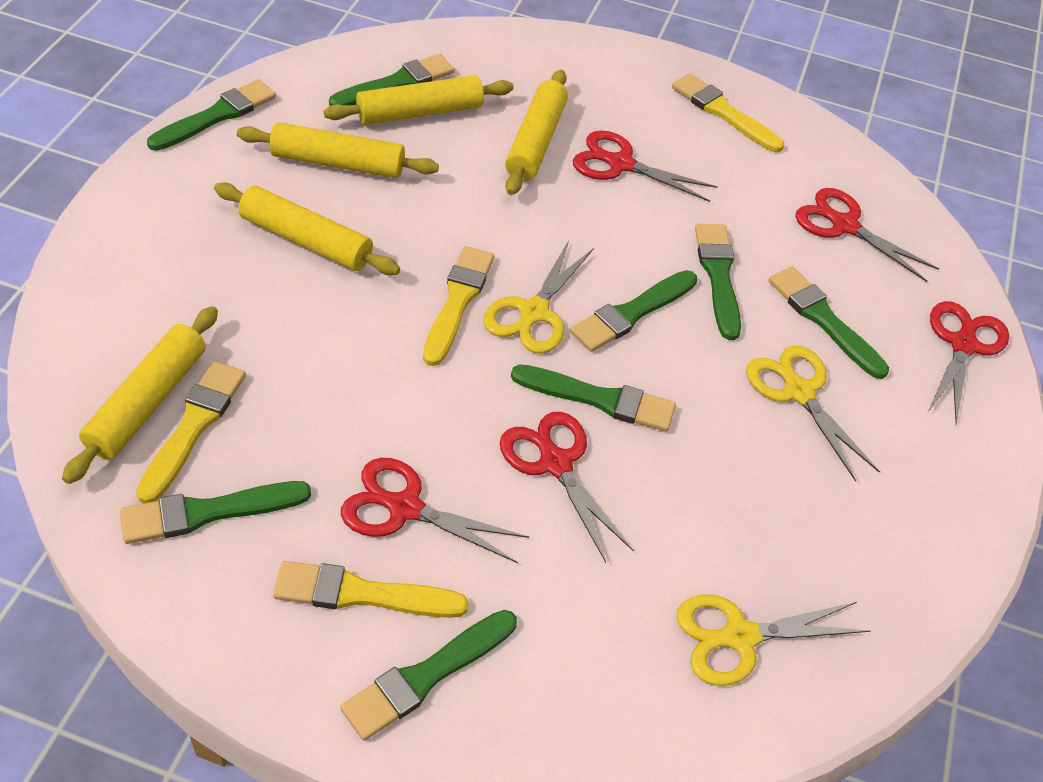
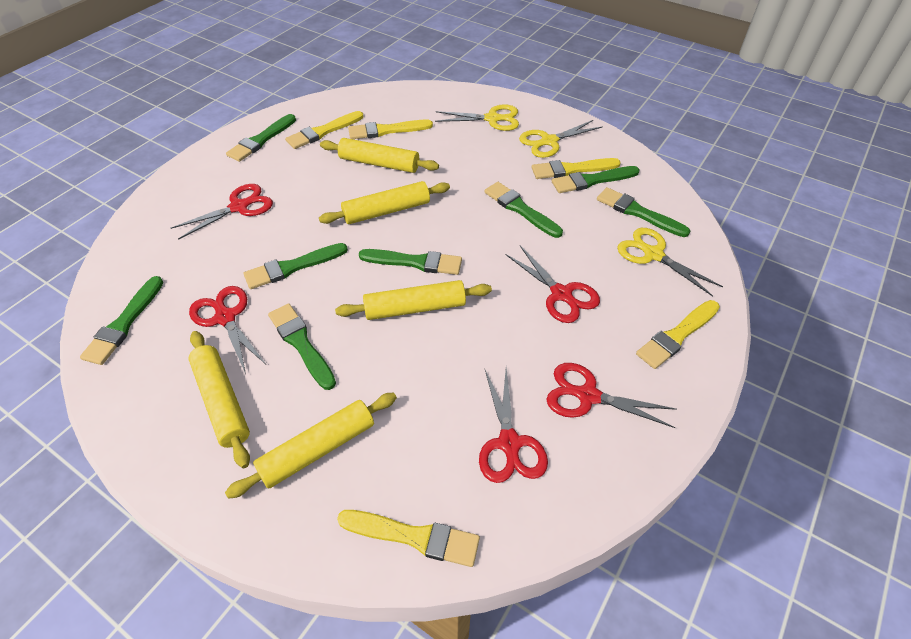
yellow brush: 4 -> 5

